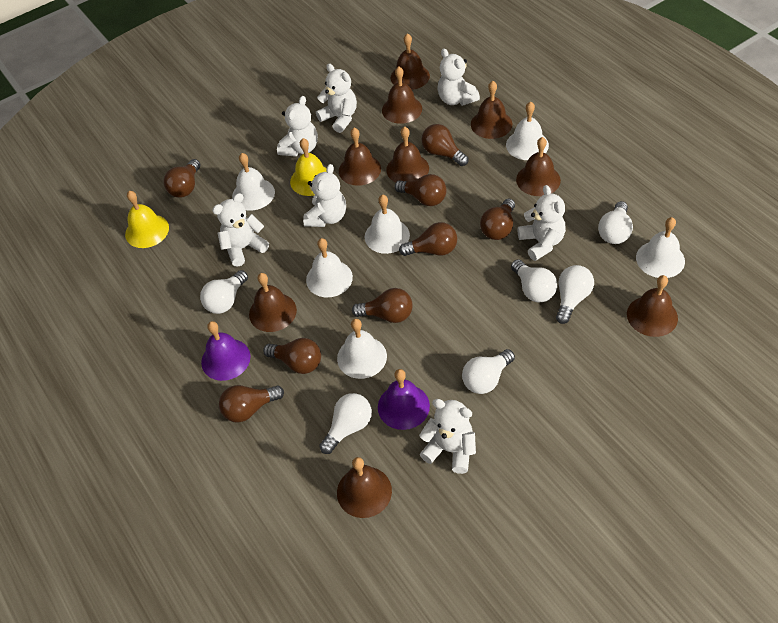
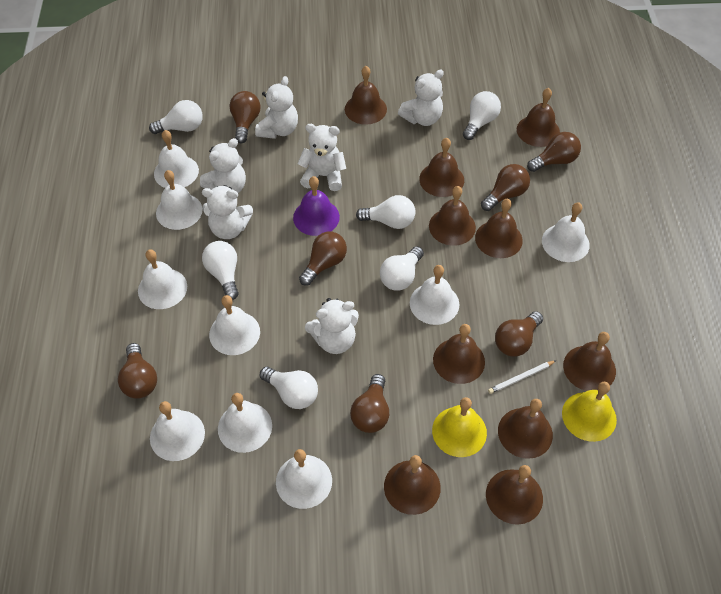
brown bell: 9 -> 10
brown light bulb: 8 -> 7
purple bell: 2 -> 1
white bell: 6 -> 9
white pencil: 0 -> 1
white teddy bear: 7 -> 6

